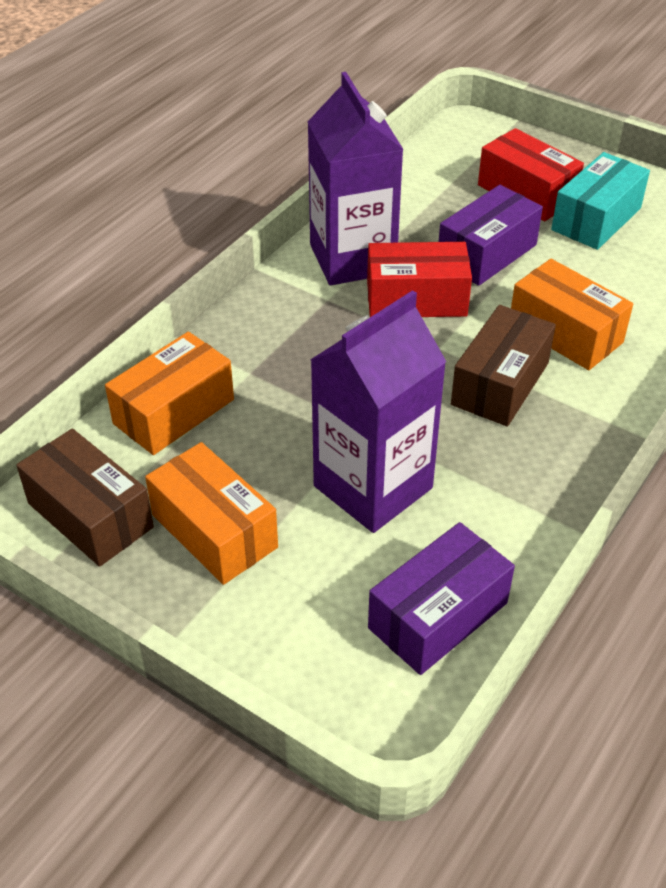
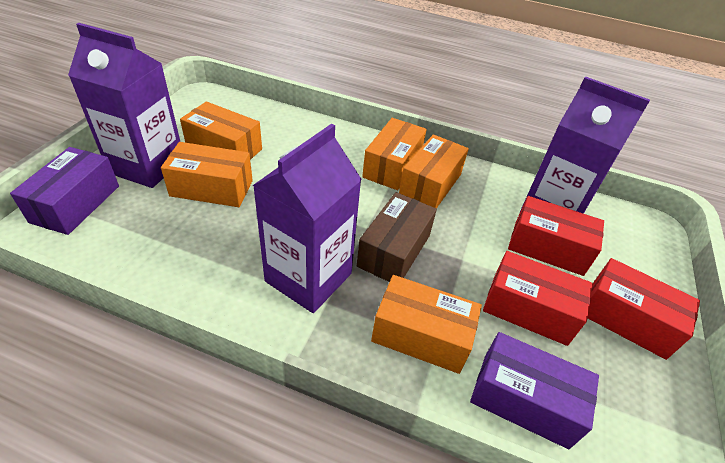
brown box: 2 -> 1
orange box: 3 -> 5
purple carton: 2 -> 3
red box: 2 -> 3
turquoise box: 1 -> 0

